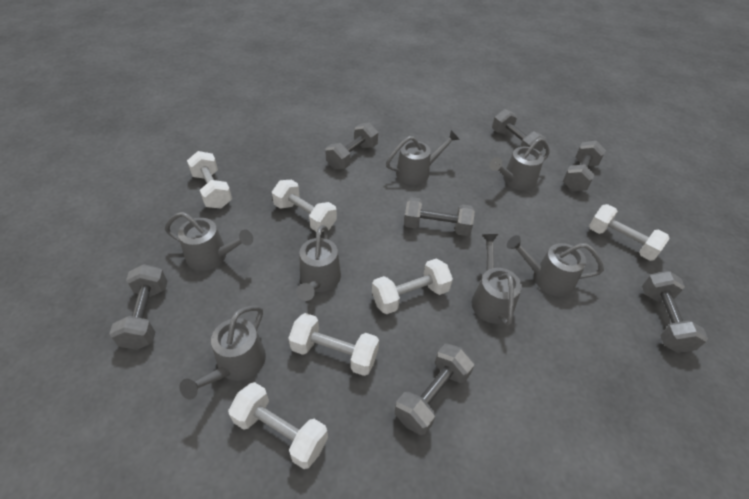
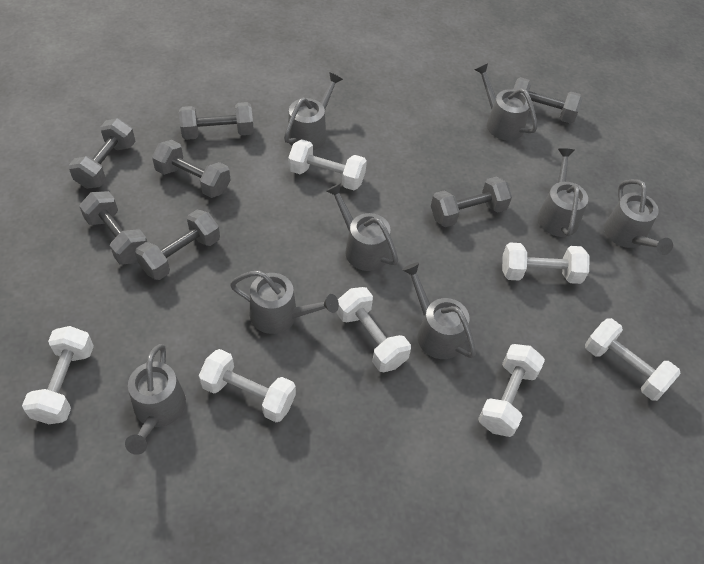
grey watering can: 7 -> 8
white dumbbell: 6 -> 7

